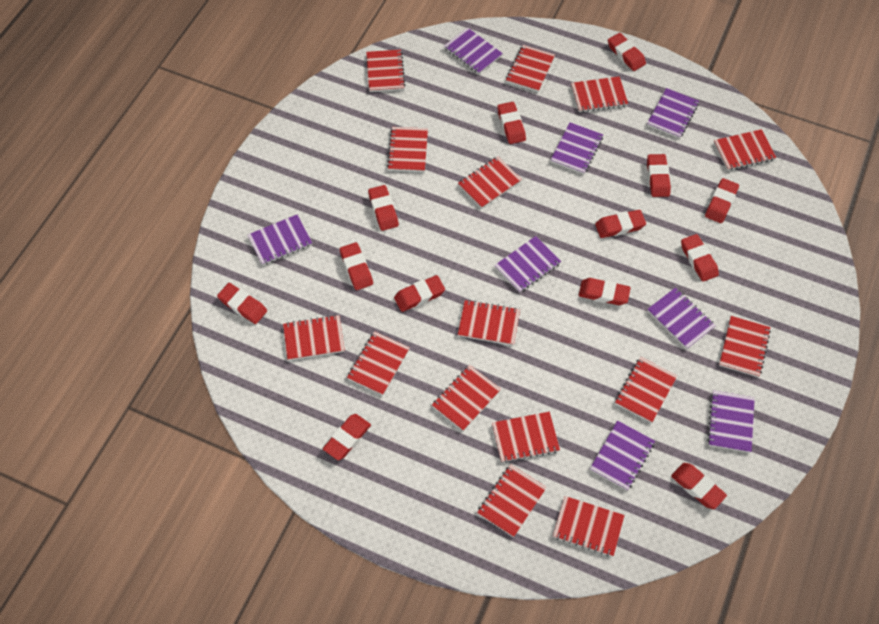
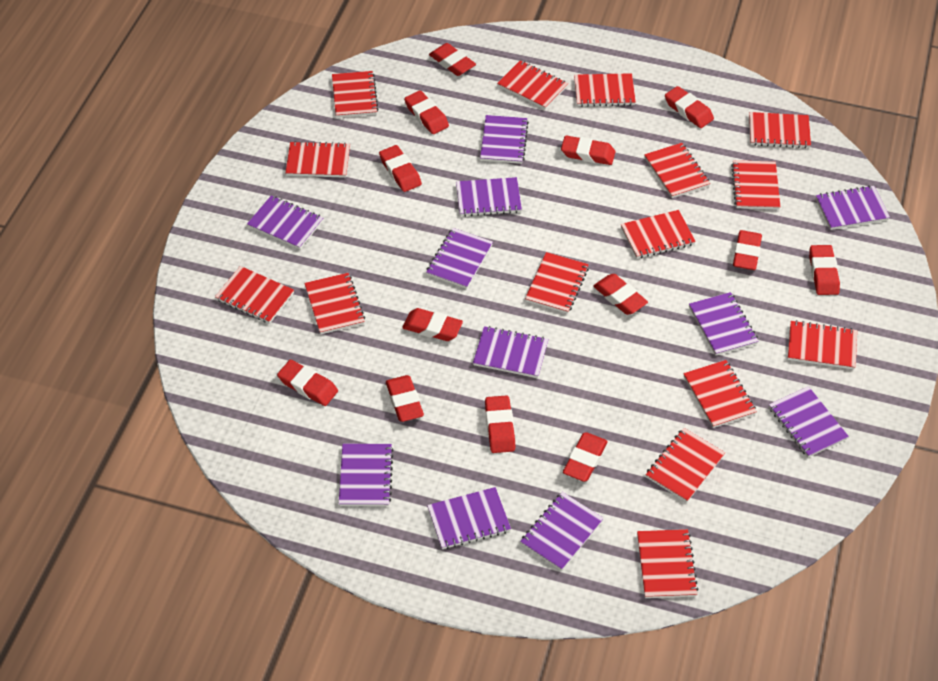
purple notebook: 8 -> 11

